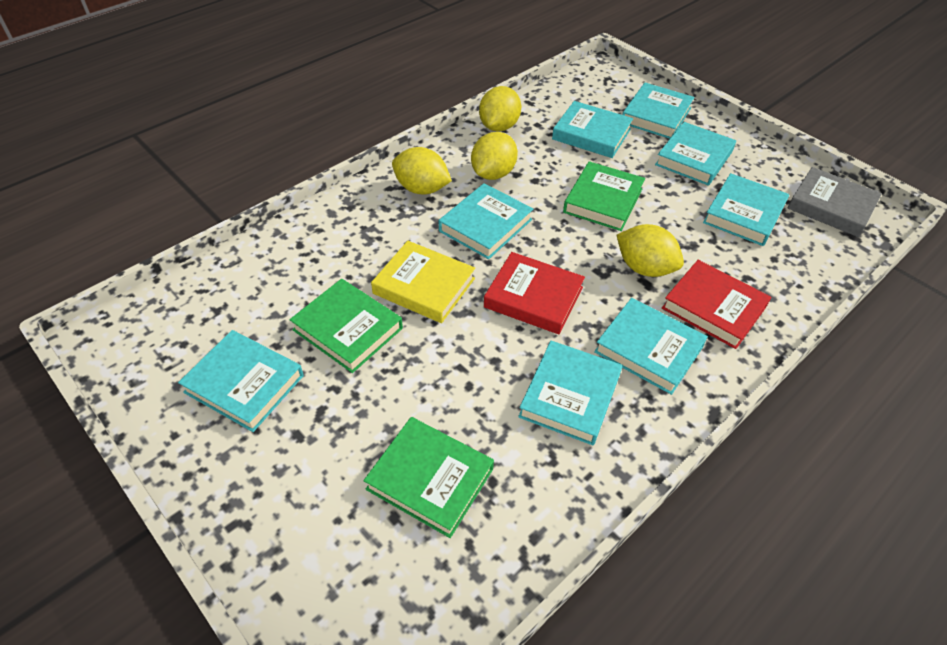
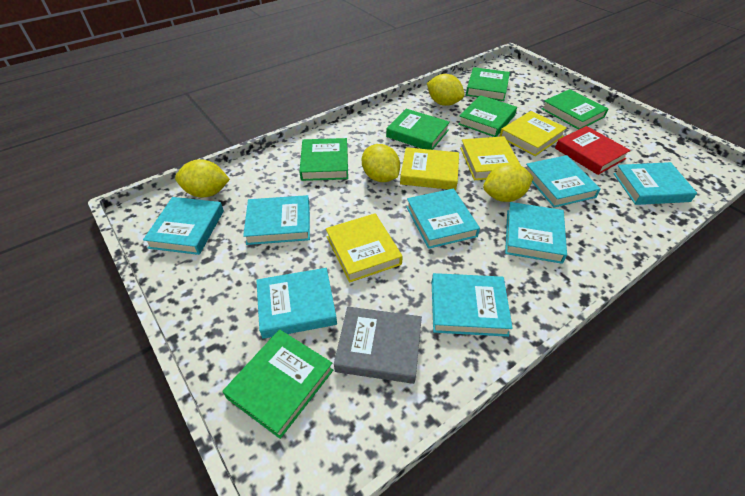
green book: 3 -> 6
red book: 2 -> 1
yellow book: 1 -> 4

